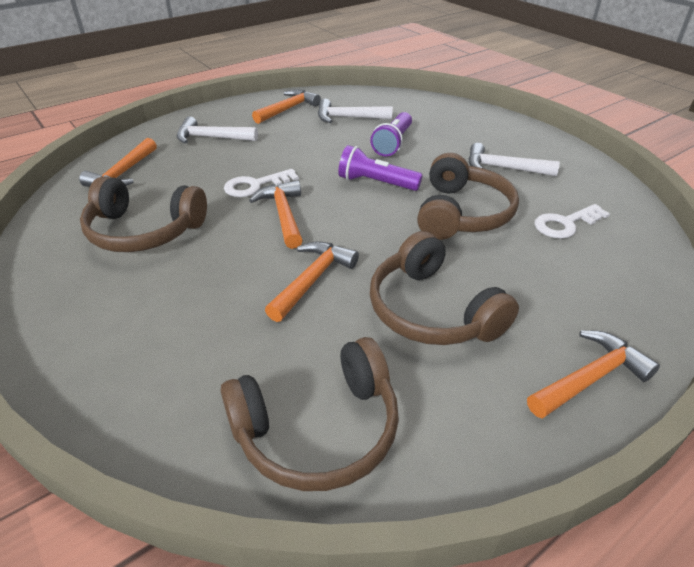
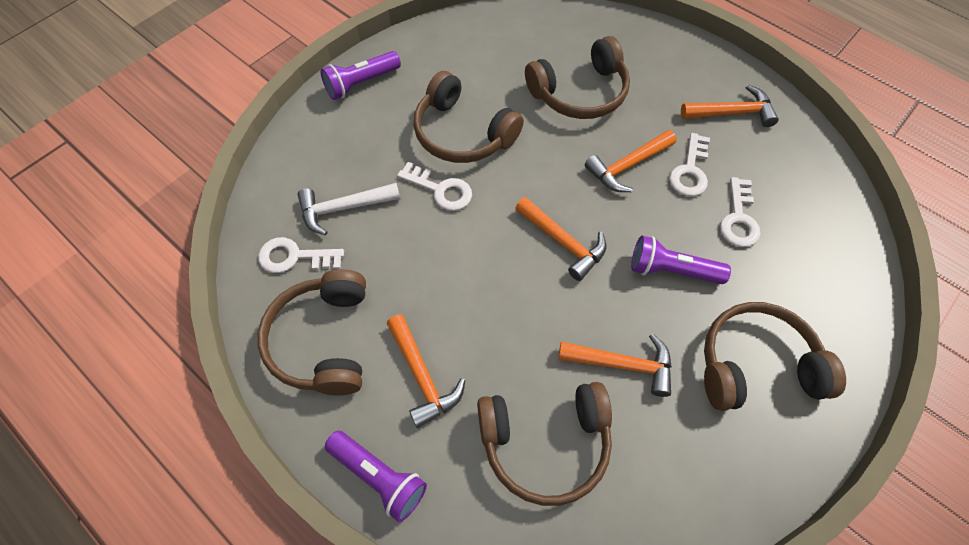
brown headphones: 4 -> 5
purple flashlight: 2 -> 3
white hammer: 3 -> 1
white key: 2 -> 4

